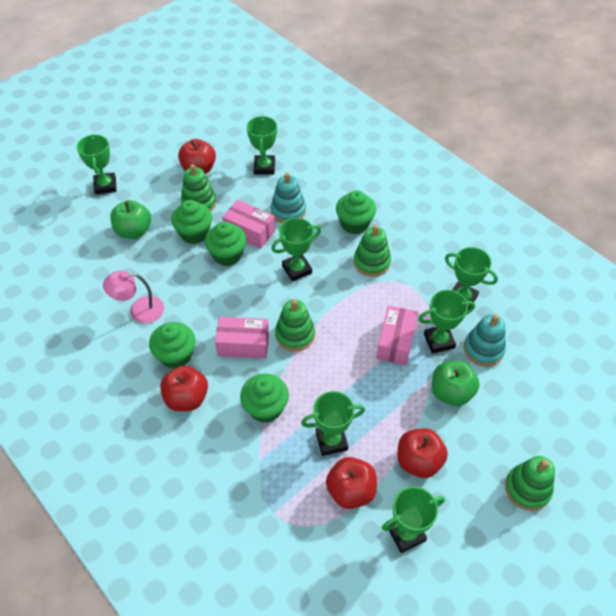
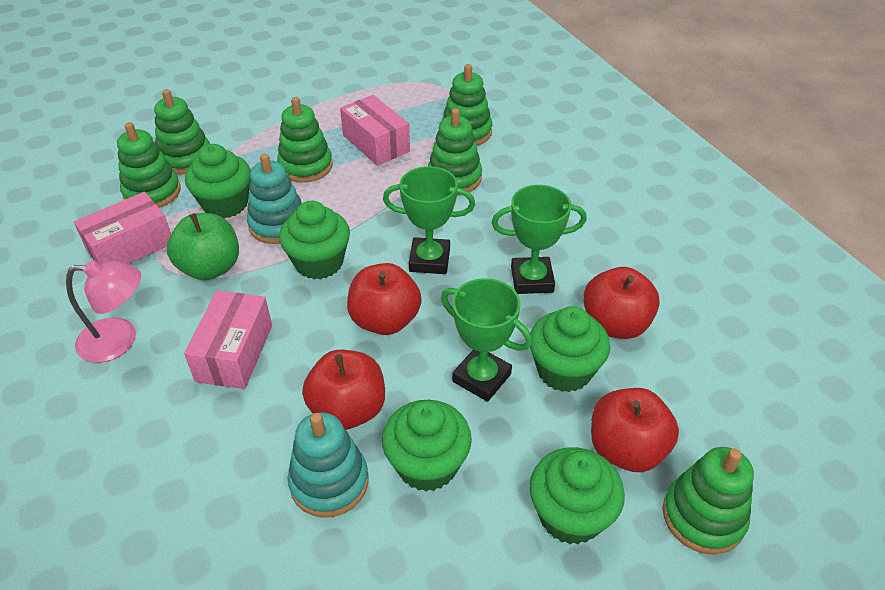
green apple: 2 -> 1
green stacking toy: 4 -> 6
green trophy: 7 -> 3

